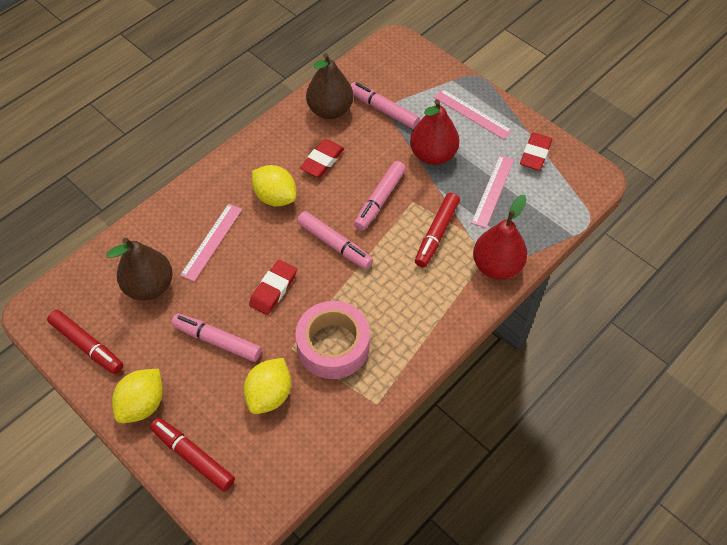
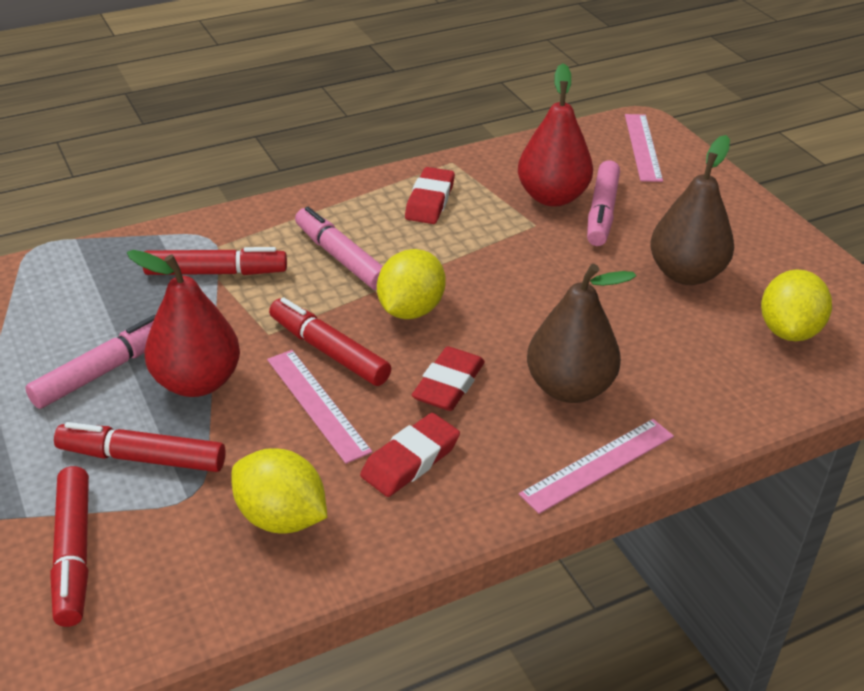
pink marker: 4 -> 3
pink tape: 1 -> 0
red marker: 3 -> 4

